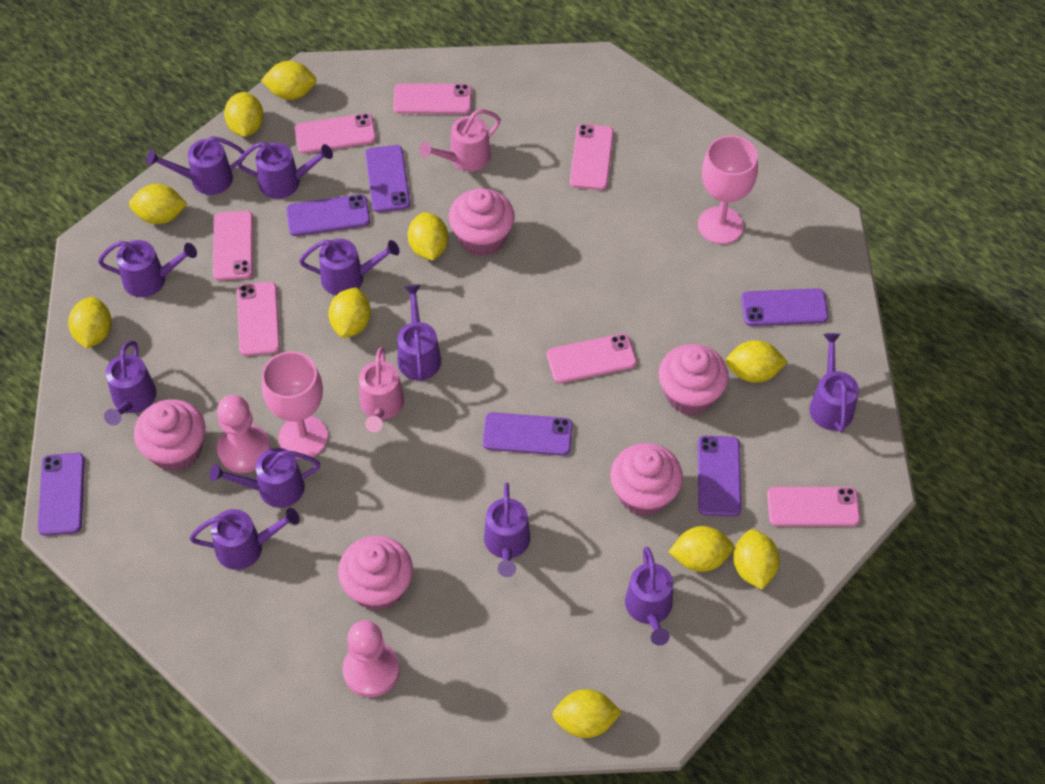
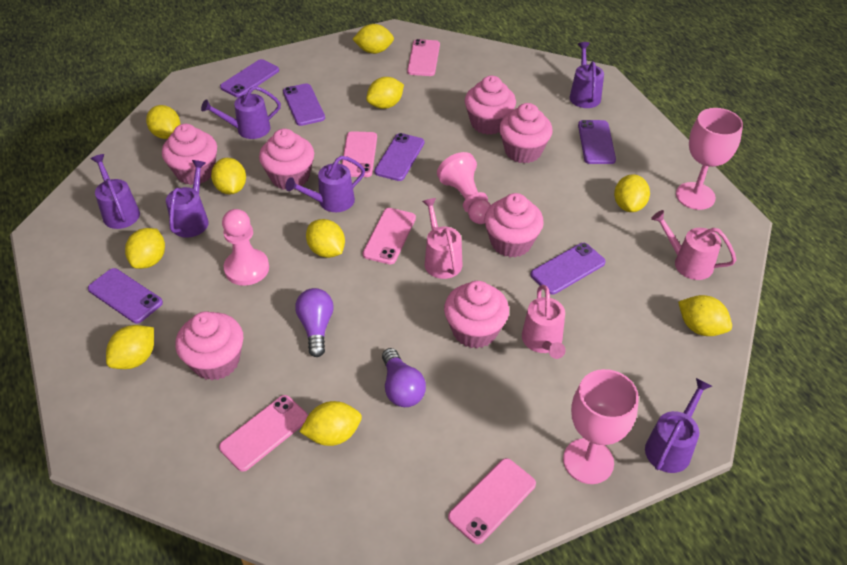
pink cupcake: 5 -> 7
pink phone: 7 -> 5
pink watering can: 2 -> 3
purple light bulb: 0 -> 2
purple watering can: 11 -> 6

